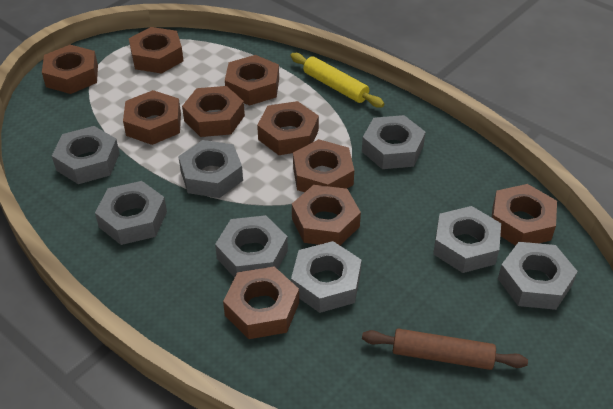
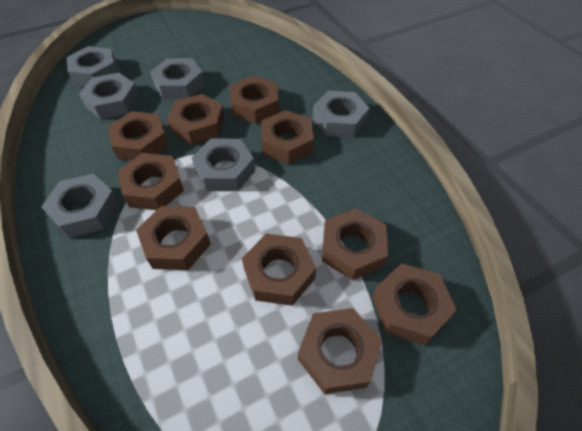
brown rolling pin: 1 -> 0
grey nut: 8 -> 6
yellow rolling pin: 1 -> 0

